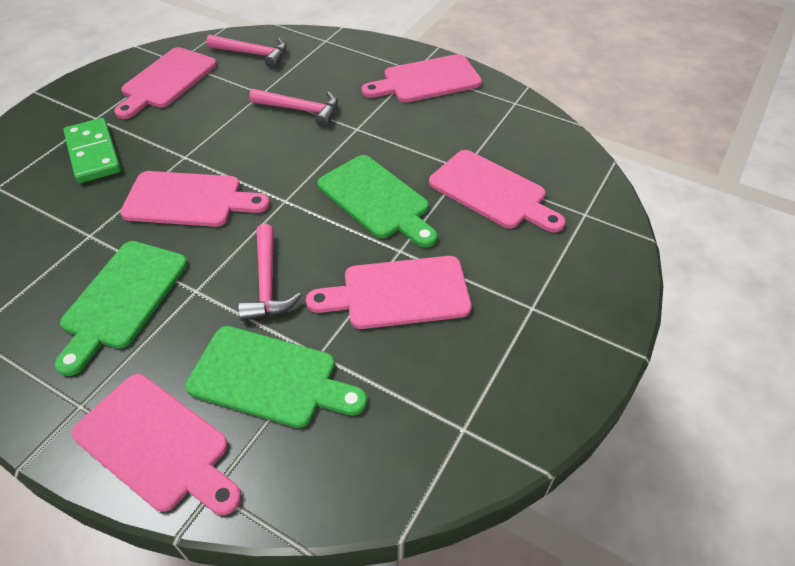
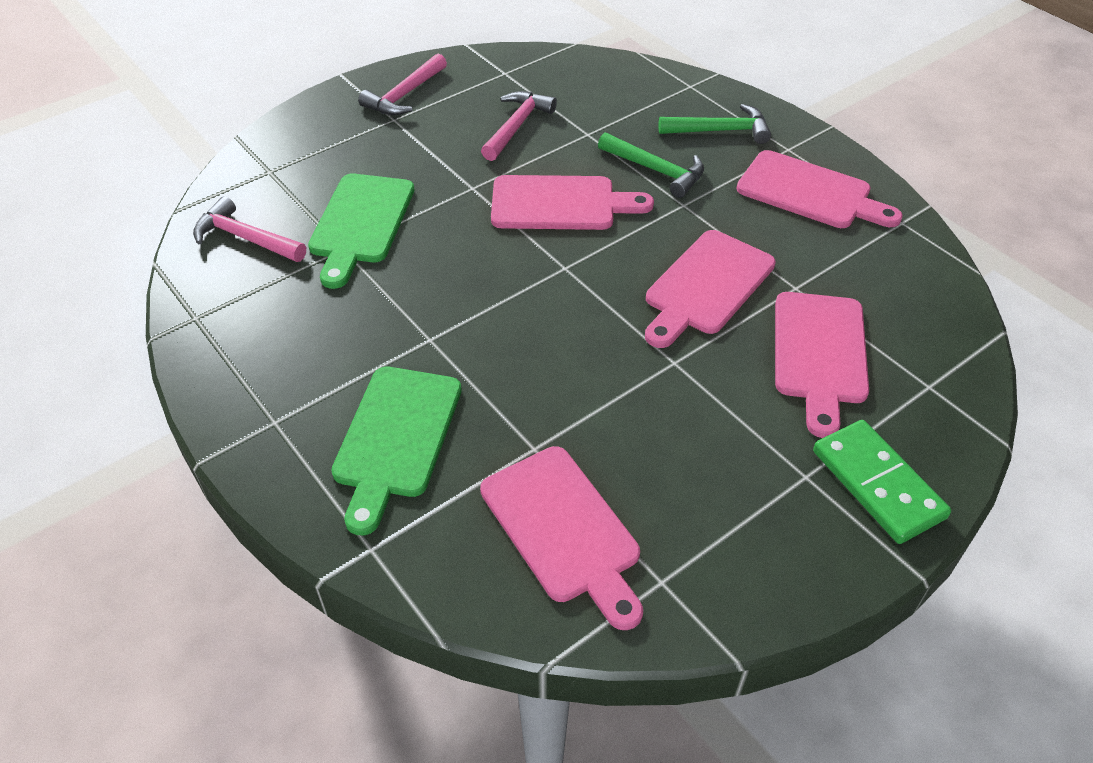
green cutting board: 3 -> 2
green hammer: 0 -> 2
pink cutting board: 6 -> 5

